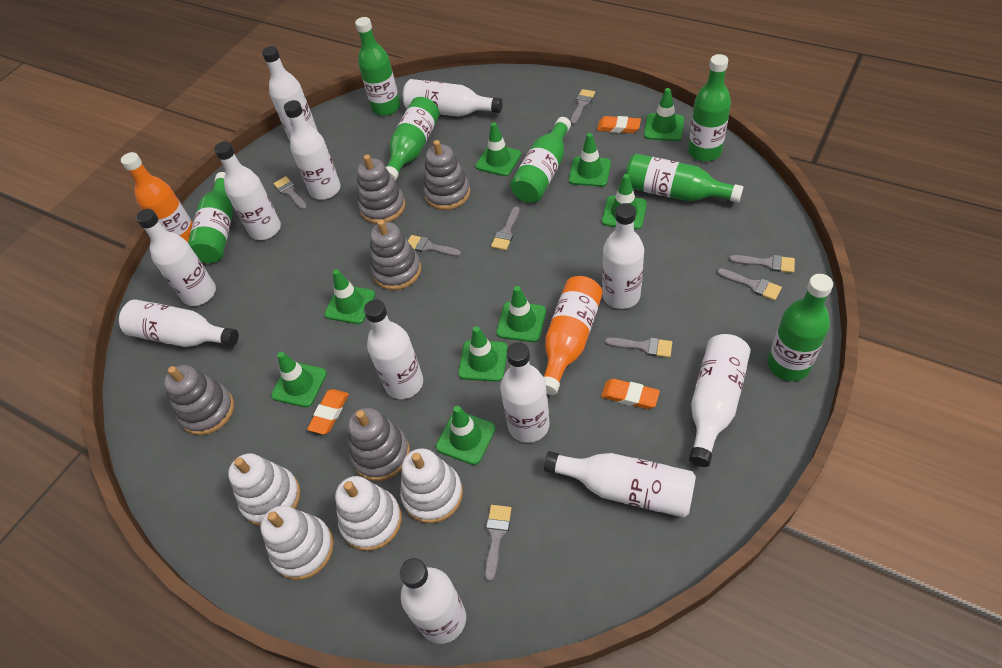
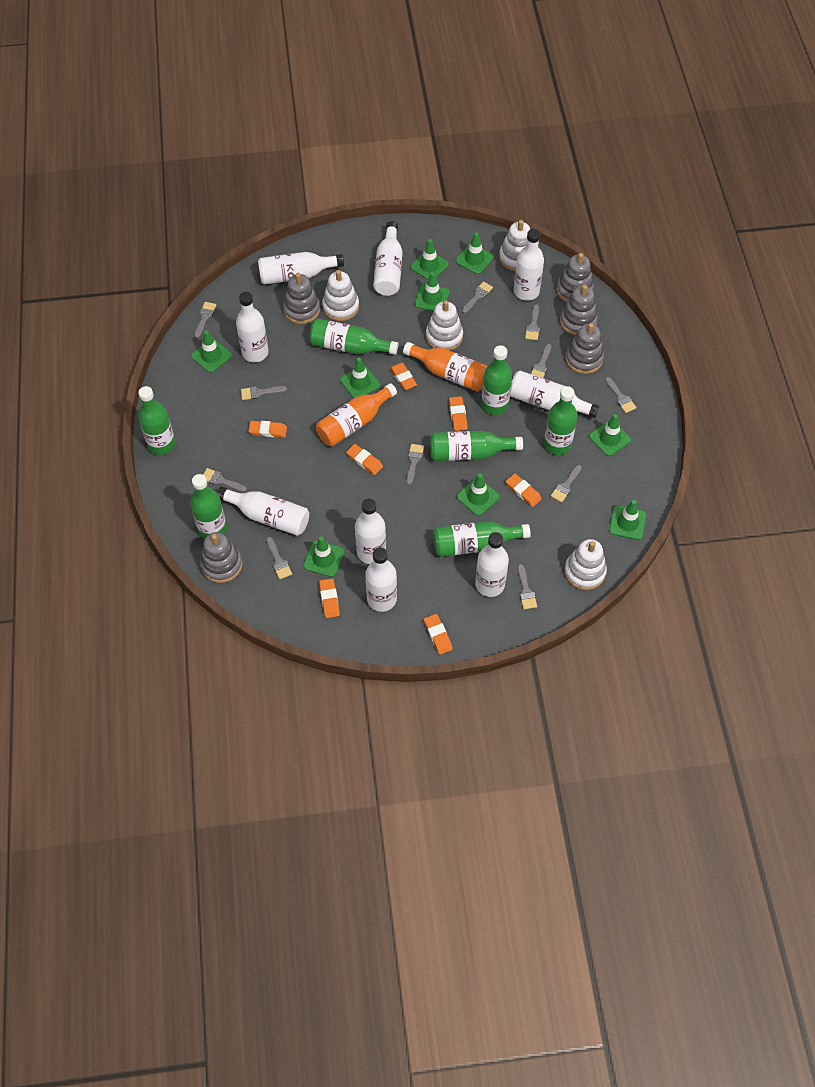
grey brush: 8 -> 11
orange eraser: 3 -> 7
white bottle: 12 -> 9

